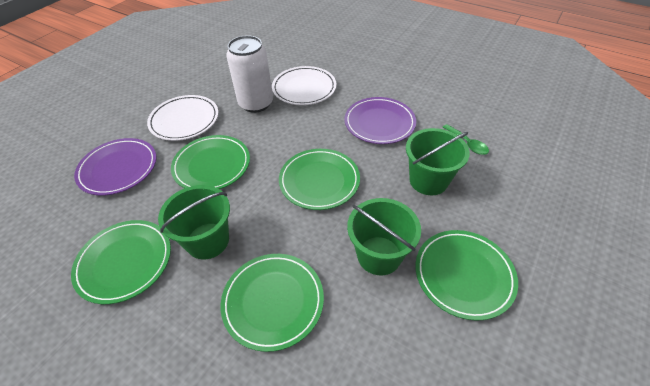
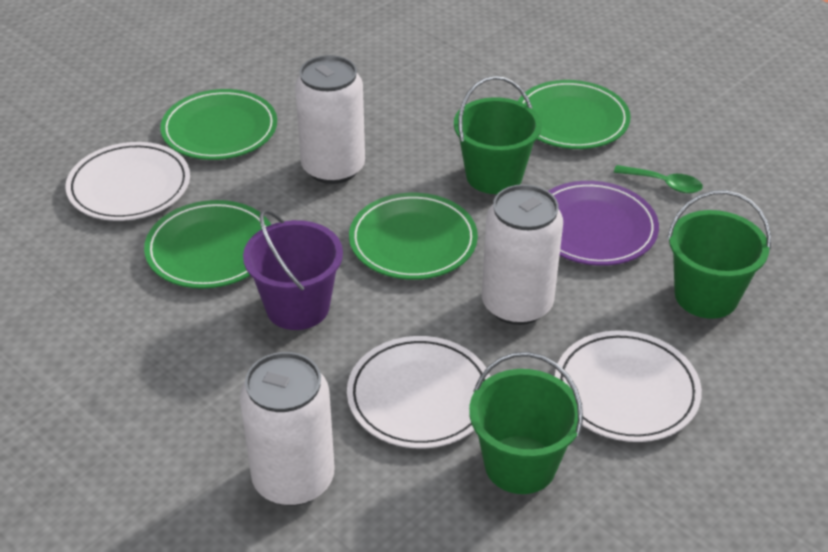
green plate: 5 -> 4
purple bucket: 0 -> 1
purple plate: 2 -> 1
white can: 1 -> 3
white plate: 2 -> 3

